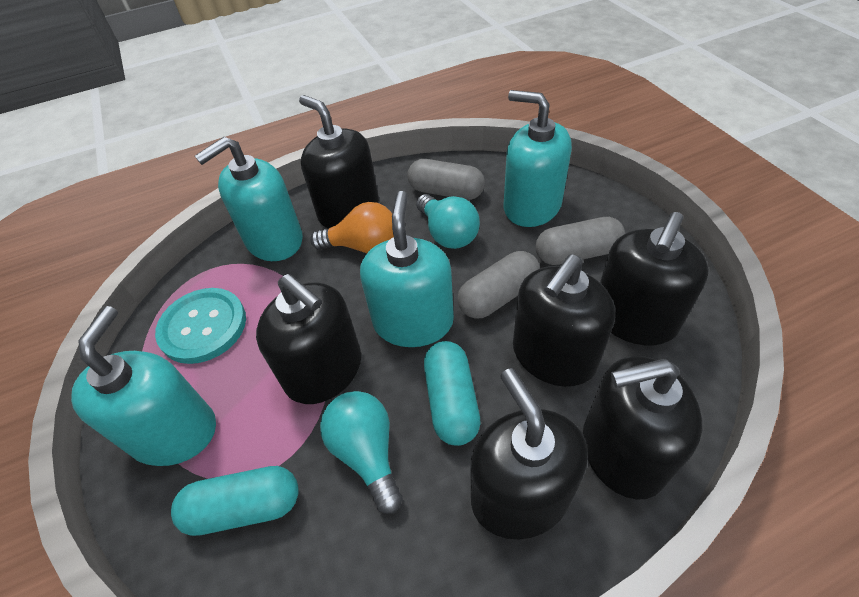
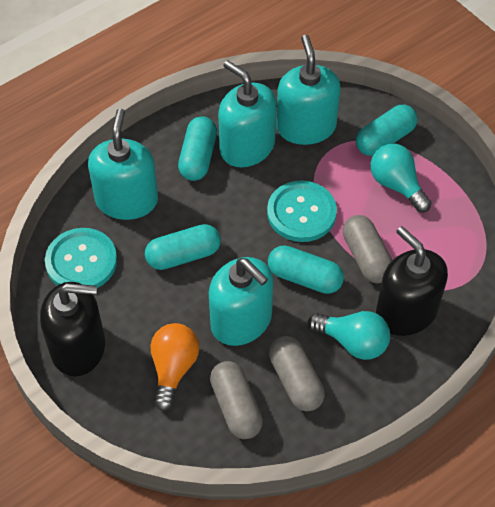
black soap dispenser: 6 -> 2
turquoise button: 1 -> 2
turquoise capsule: 2 -> 4

